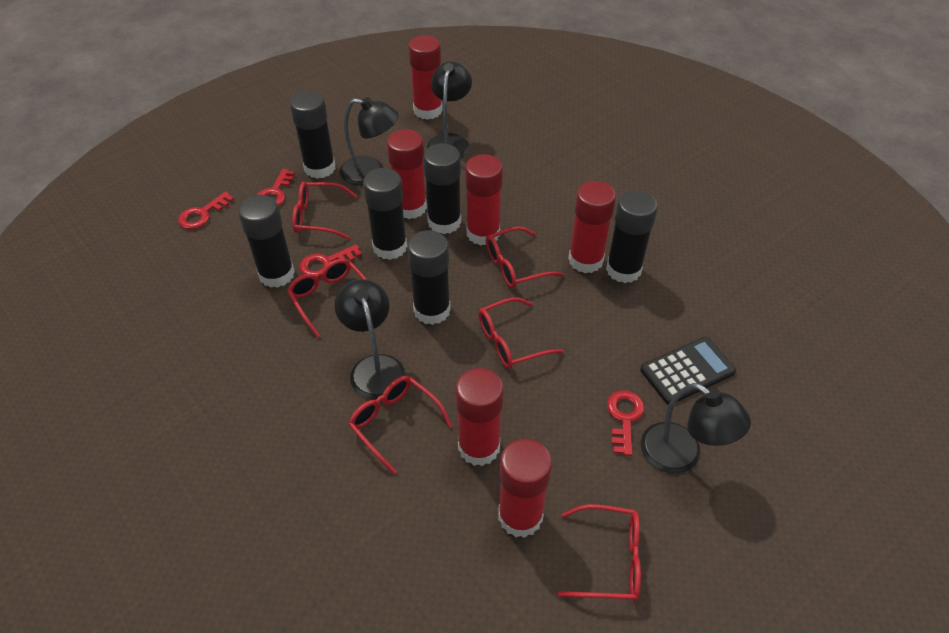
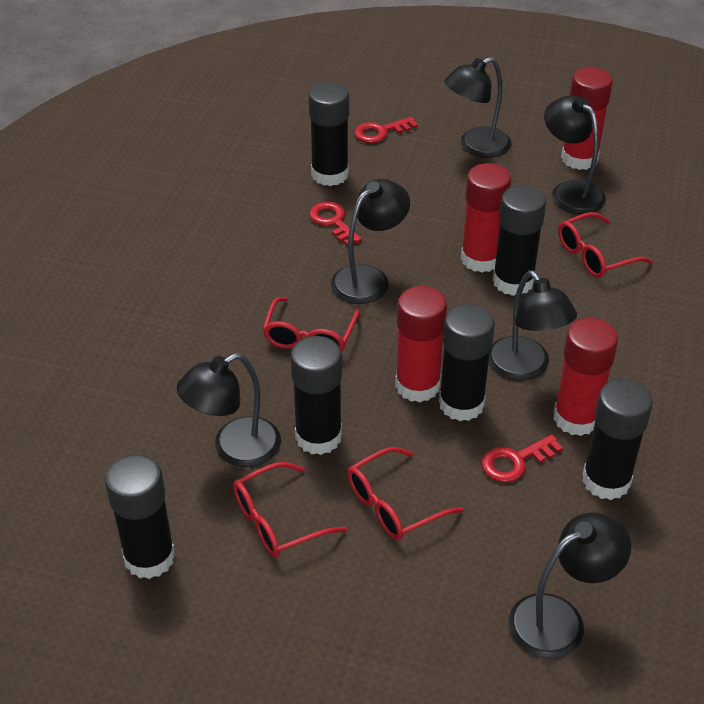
black calculator: 1 -> 0
black lamp: 4 -> 6
red glasses: 6 -> 4
red glue stick: 6 -> 4
red key: 4 -> 3

